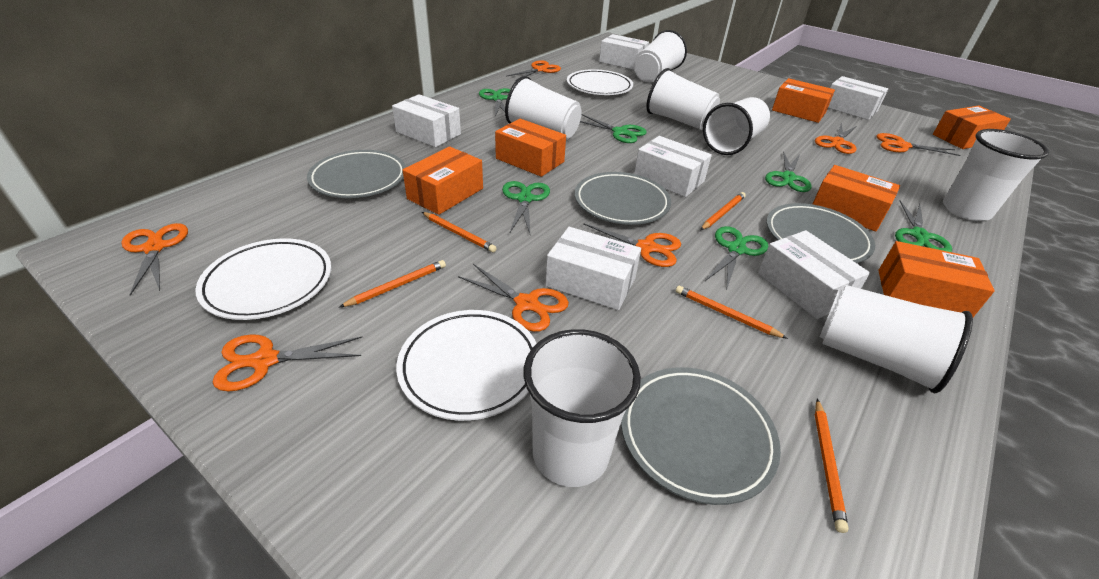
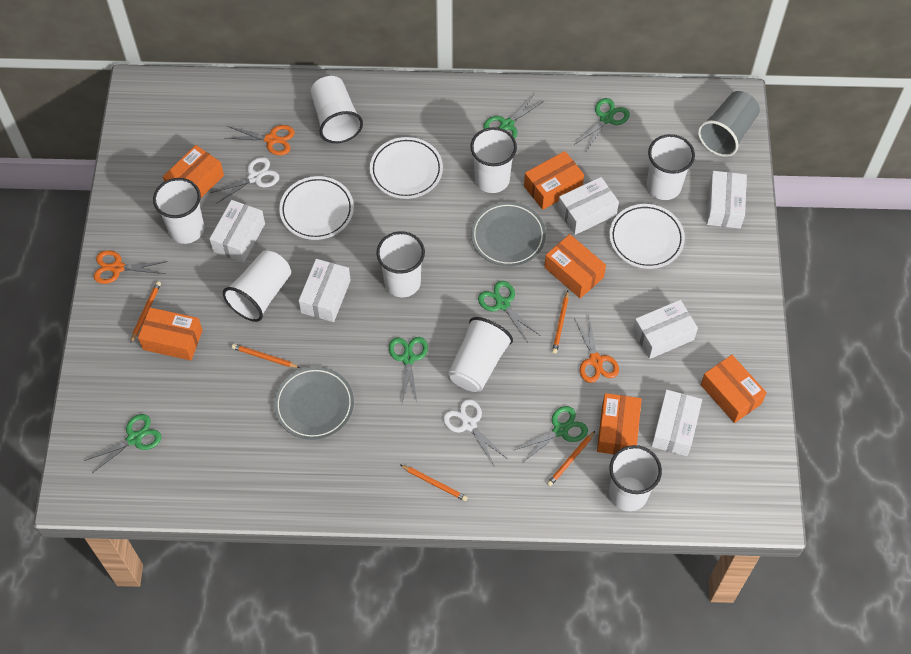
grey cup: 0 -> 1
grey plate: 4 -> 2
orange scissors: 7 -> 3
white cup: 7 -> 8
white scissors: 0 -> 2

